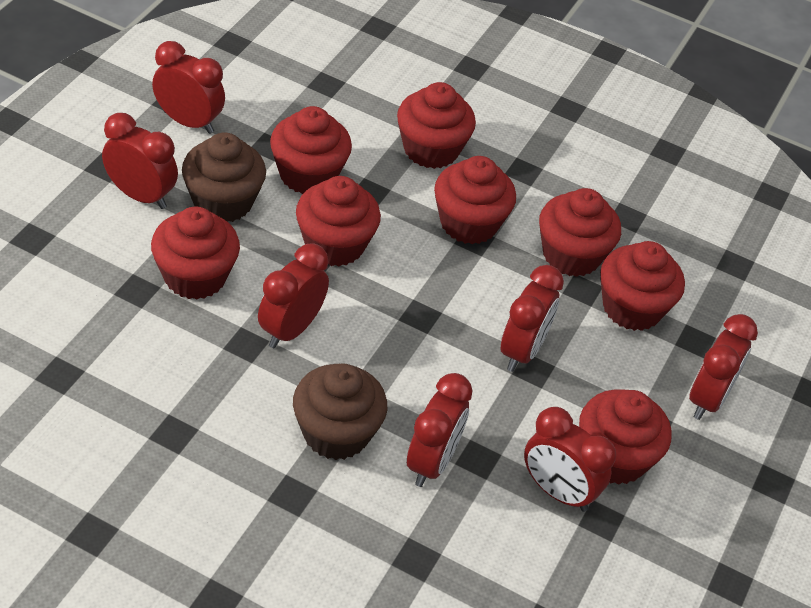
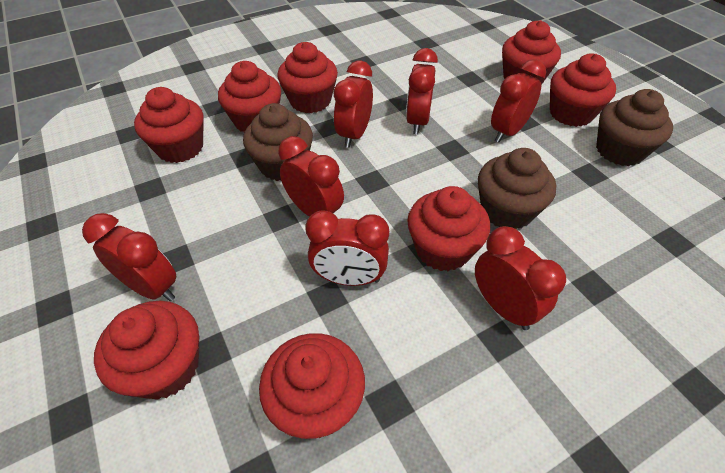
brown cupcake: 2 -> 3

